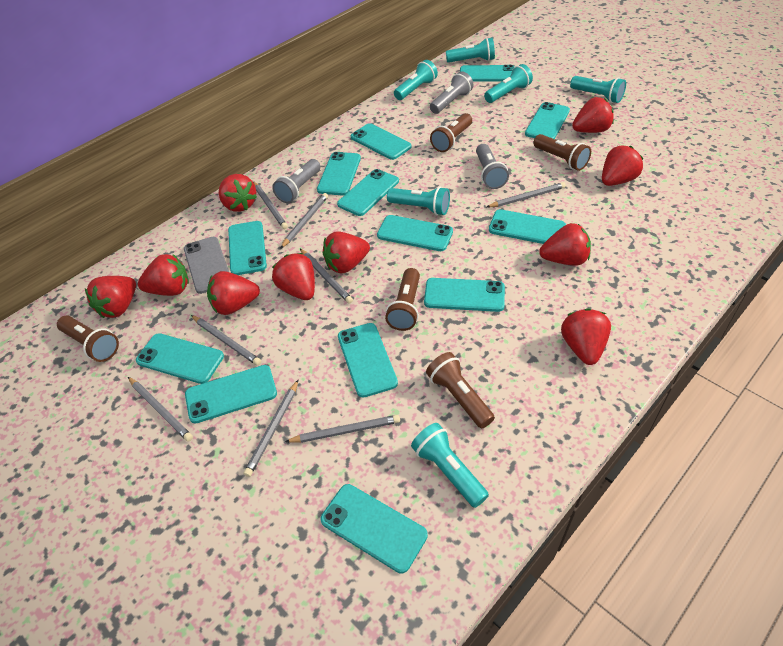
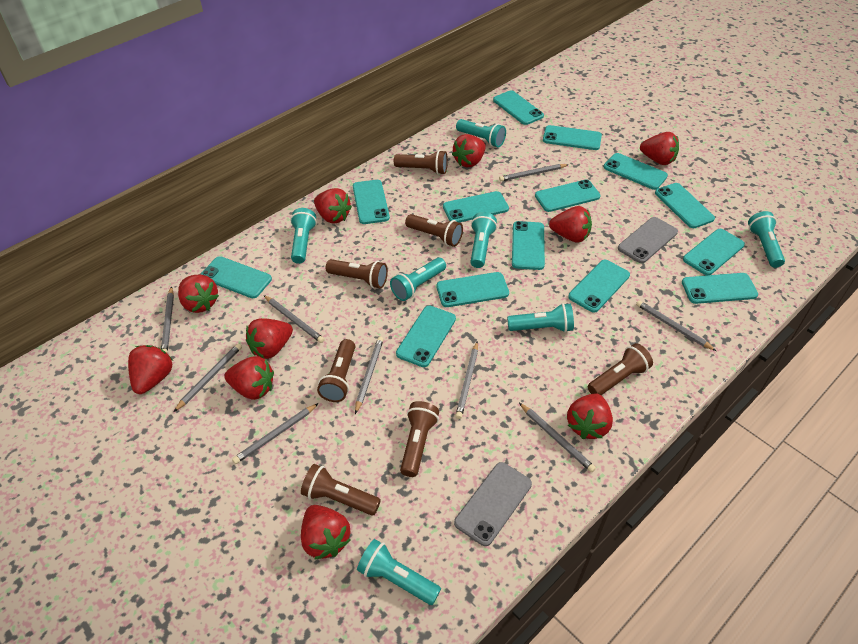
brown flashlight: 5 -> 7
grey flashlight: 3 -> 0
grey pencil: 8 -> 9
grey phone: 1 -> 2
turquoise flashlight: 6 -> 7
turquoise phone: 13 -> 14

